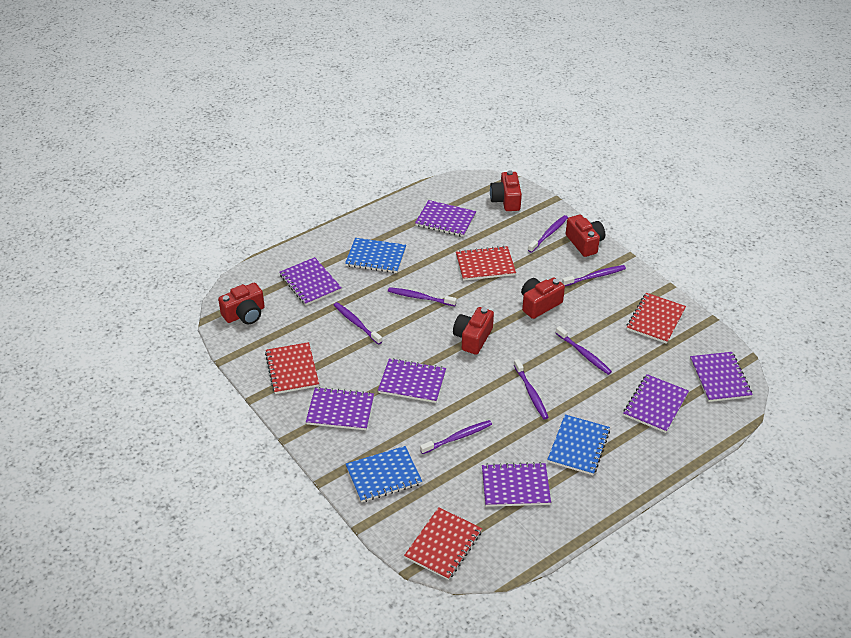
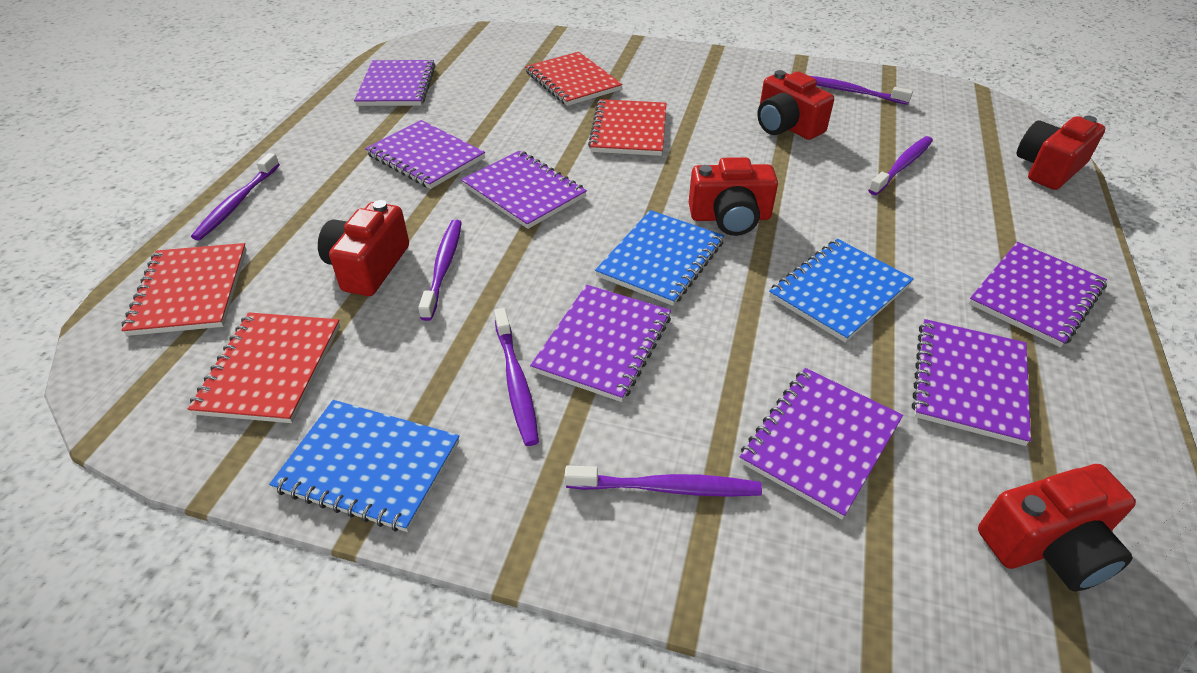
purple toothbrush: 7 -> 6

